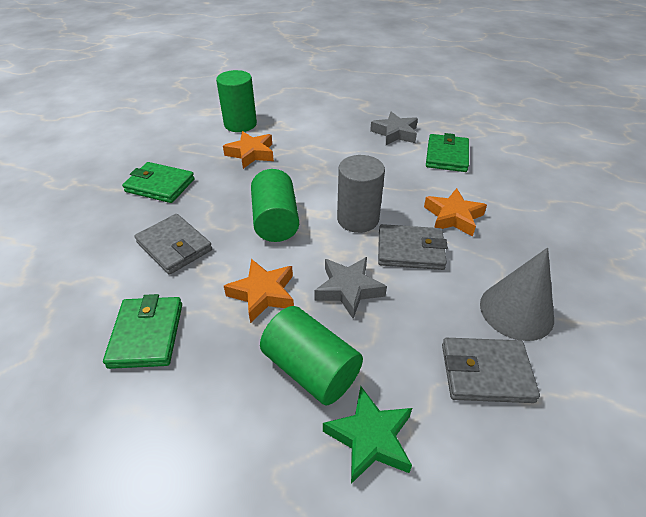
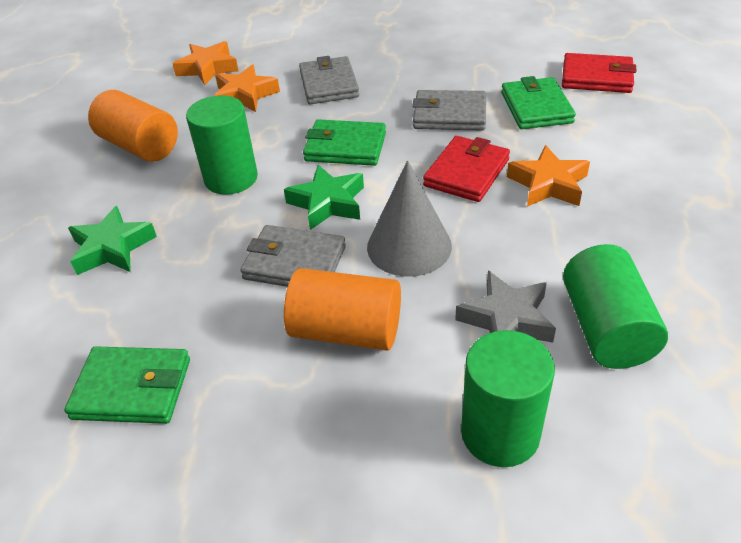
green star: 1 -> 2
grey cylinder: 1 -> 0
grey star: 2 -> 1
orange cylinder: 0 -> 2
red wallet: 0 -> 2

